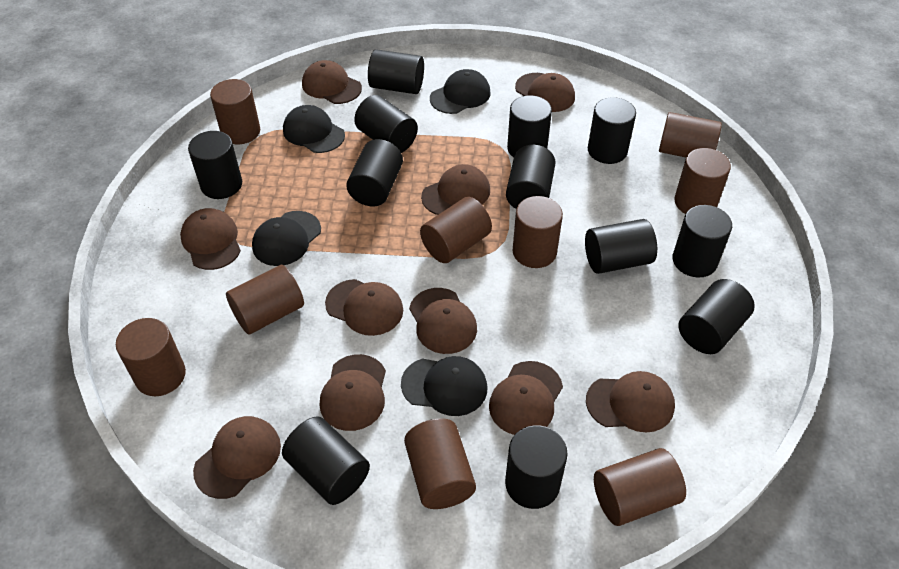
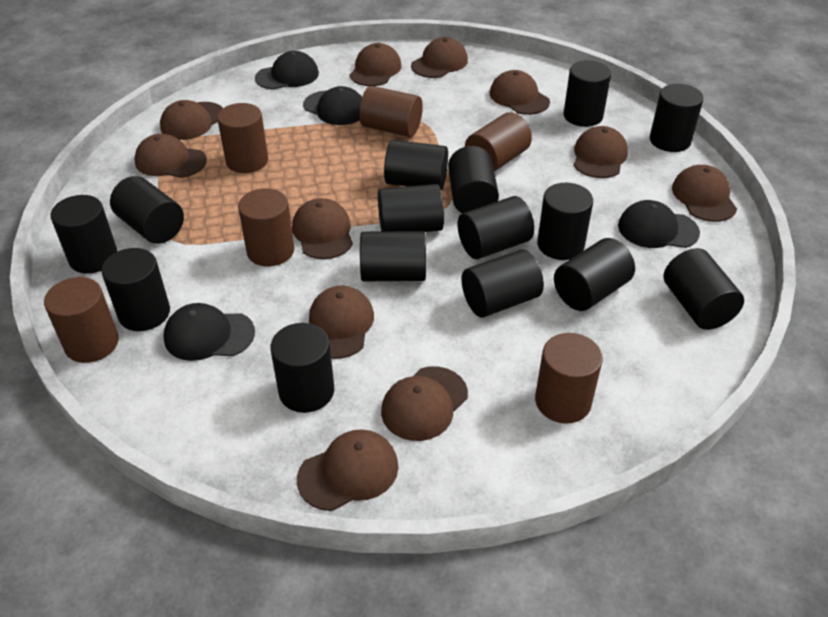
black cylinder: 12 -> 15
brown cap: 10 -> 11
brown cylinder: 9 -> 6

